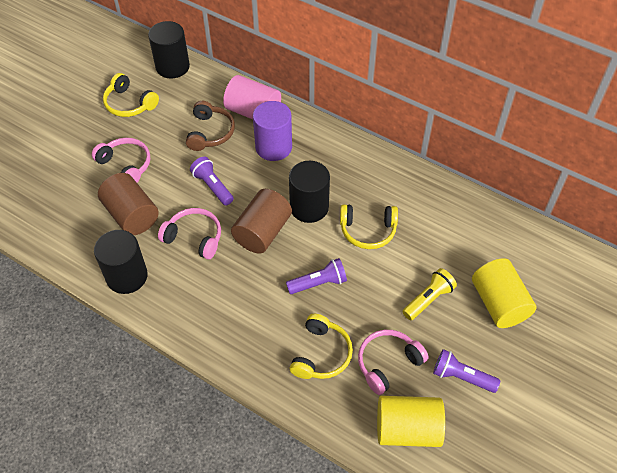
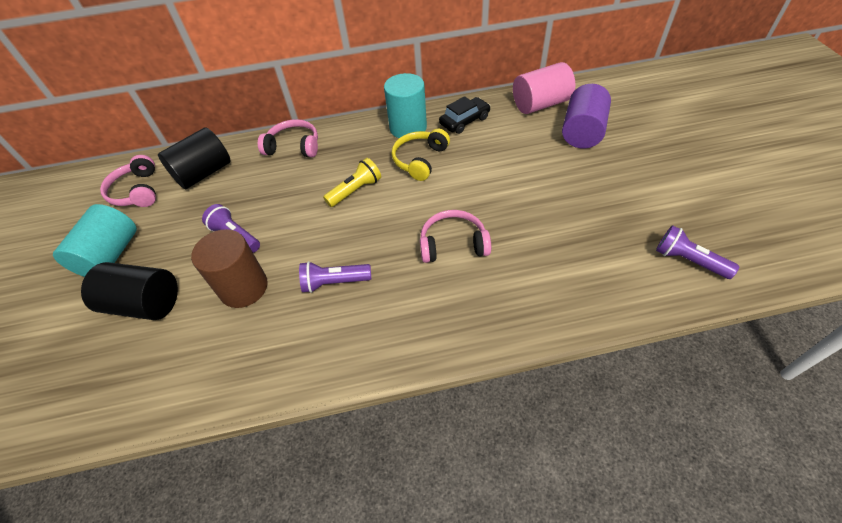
black car: 0 -> 1
black cylinder: 3 -> 2
brown cylinder: 2 -> 1
brown headphones: 1 -> 0
turquoise cylinder: 0 -> 2
yellow cylinder: 2 -> 0
yellow headphones: 3 -> 1

